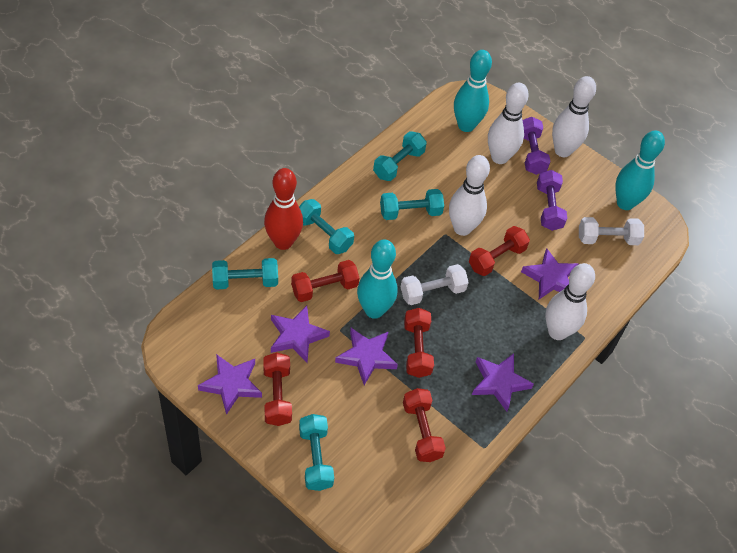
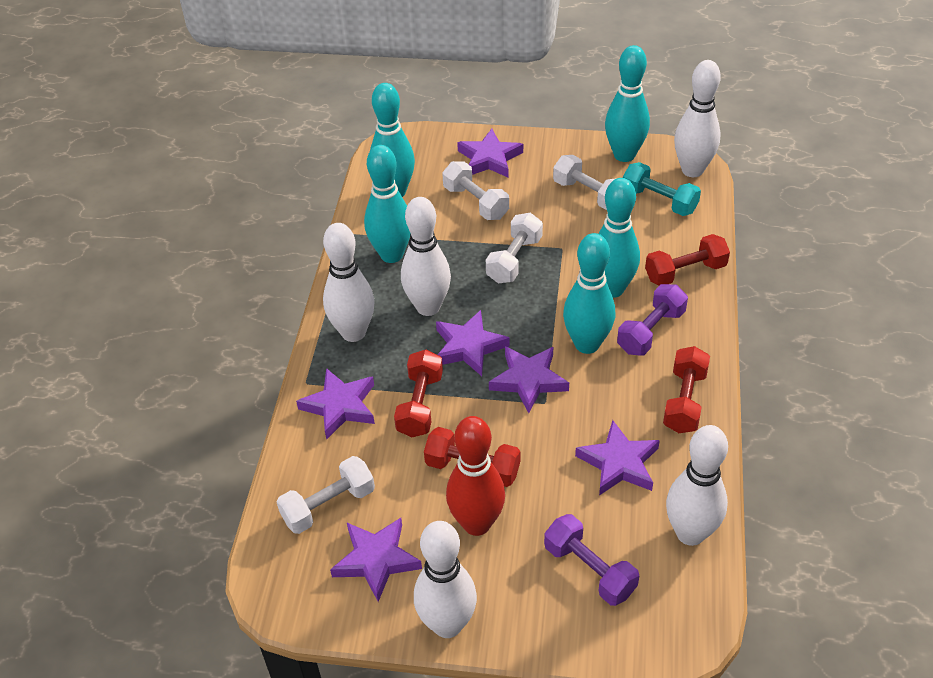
purple star: 5 -> 6
red dumbbell: 5 -> 4
turquoise bowling pin: 3 -> 5
turquoise dumbbell: 5 -> 1
white bowling pin: 4 -> 5
white dumbbell: 2 -> 4

